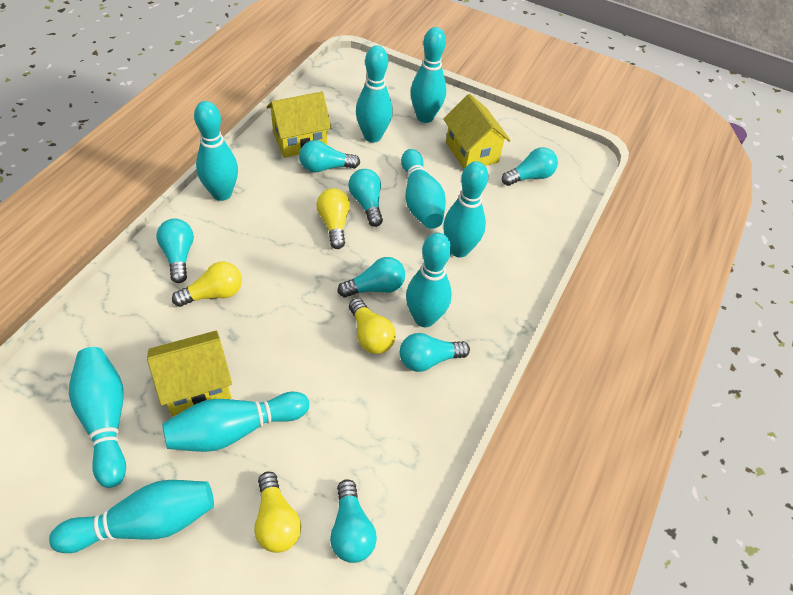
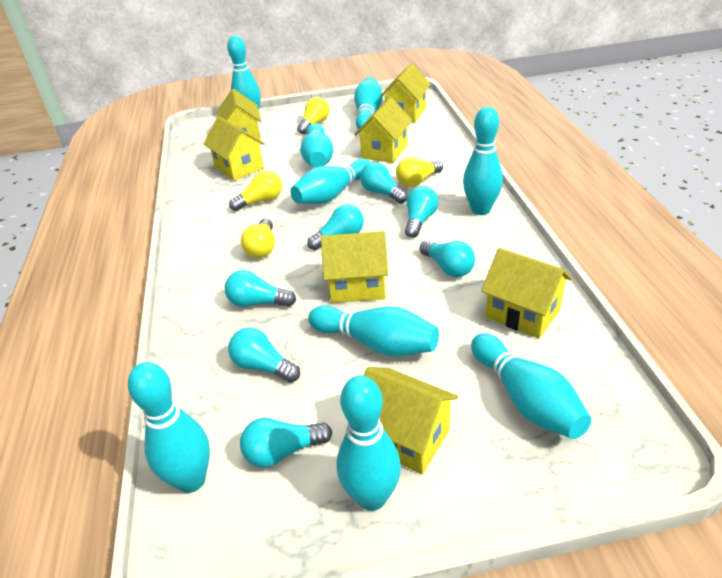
yellow house: 3 -> 7

